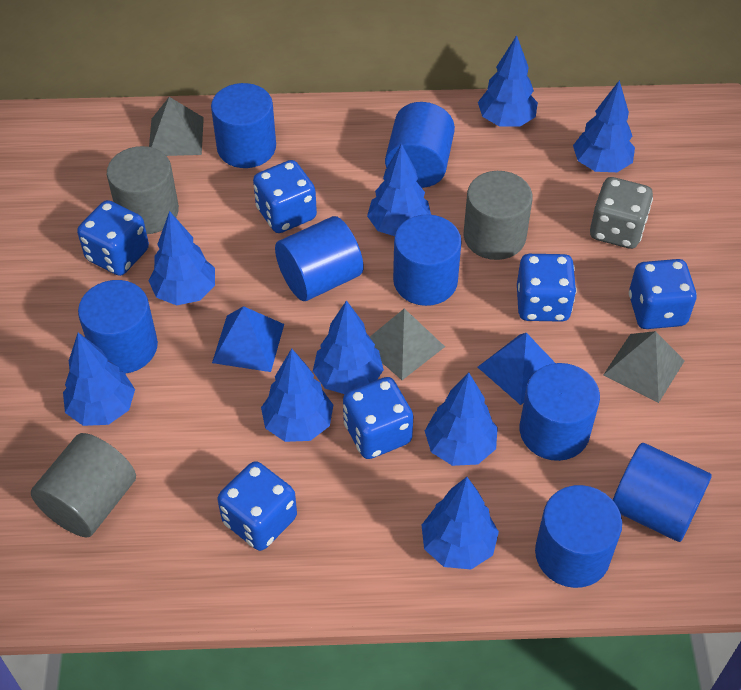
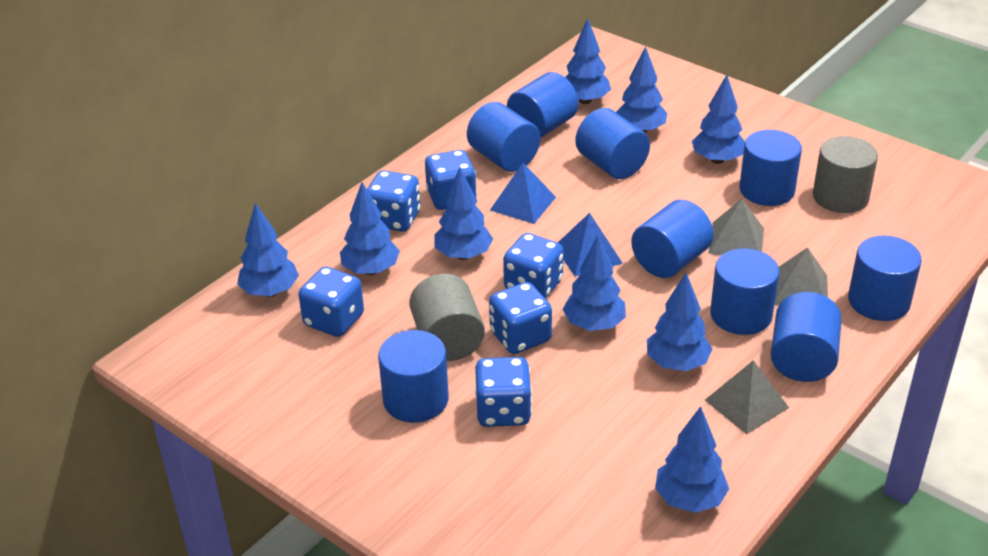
blue cylinder: 8 -> 9
grey cylinder: 3 -> 2
grey dice: 1 -> 0

